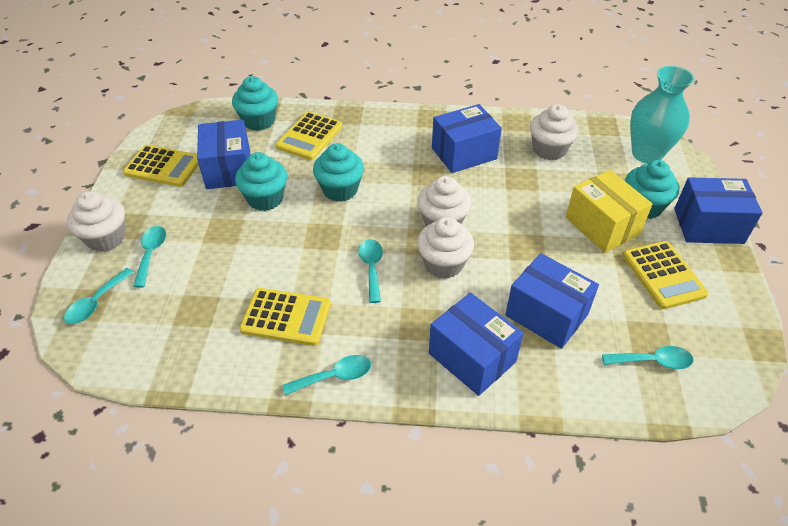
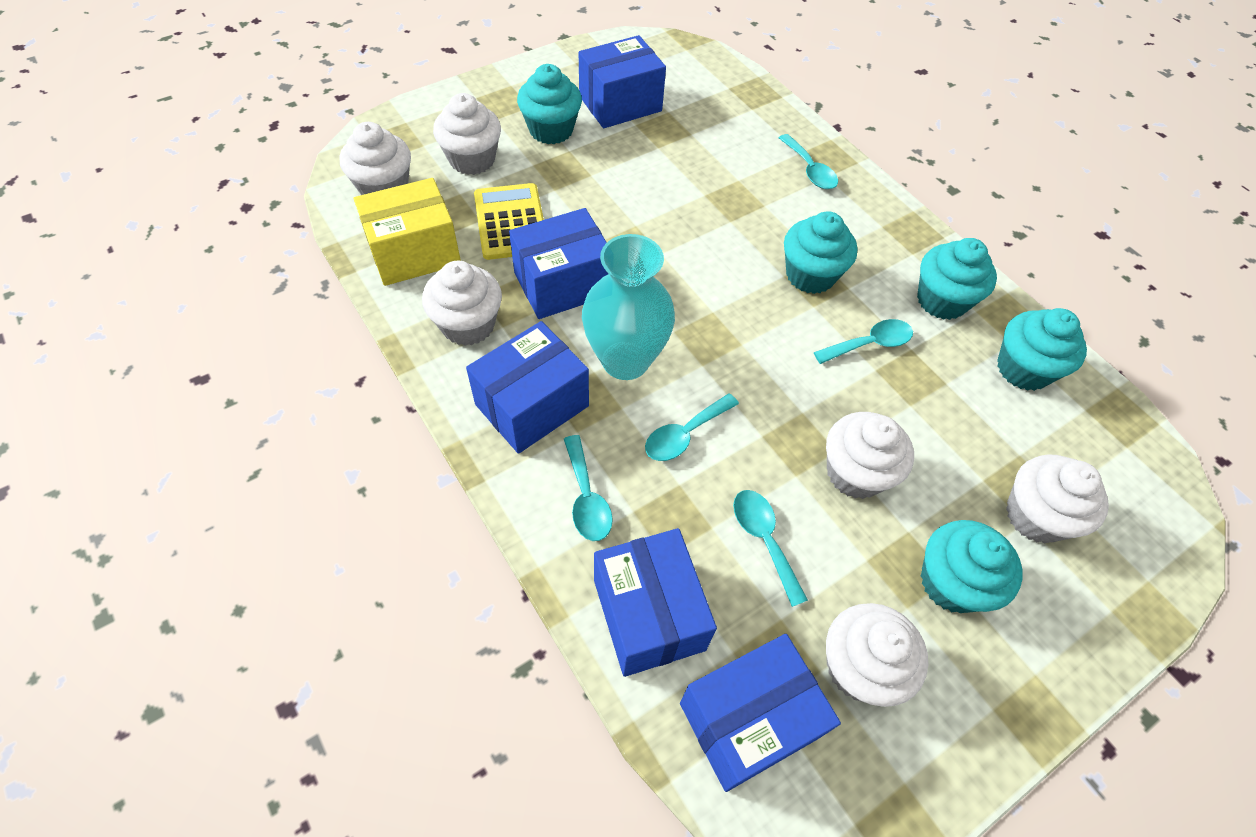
turquoise cupcake: 4 -> 5
white cupcake: 4 -> 6
yellow calculator: 4 -> 1

